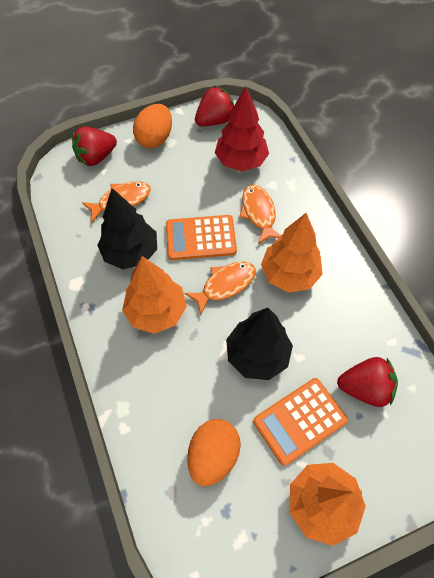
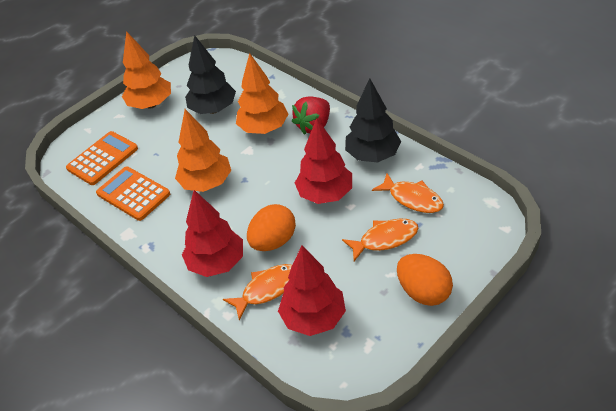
red strawberry: 3 -> 1
red tree: 1 -> 3

